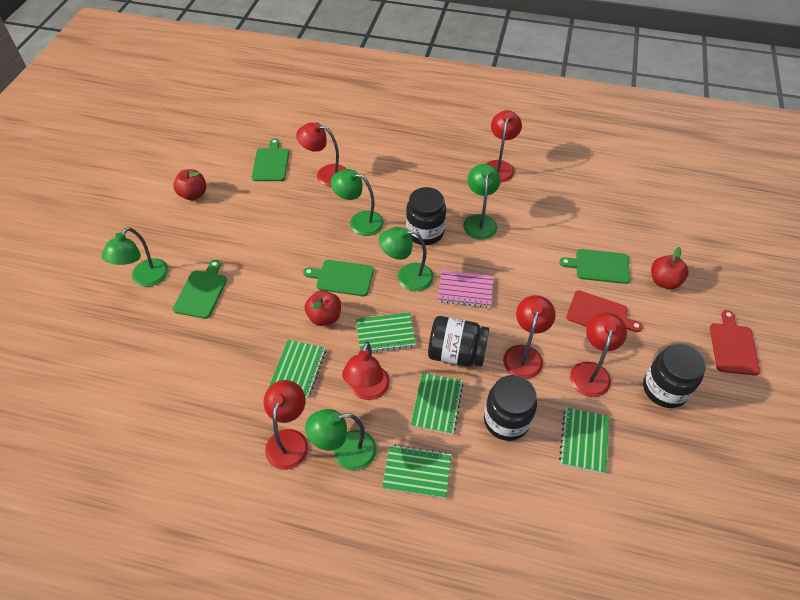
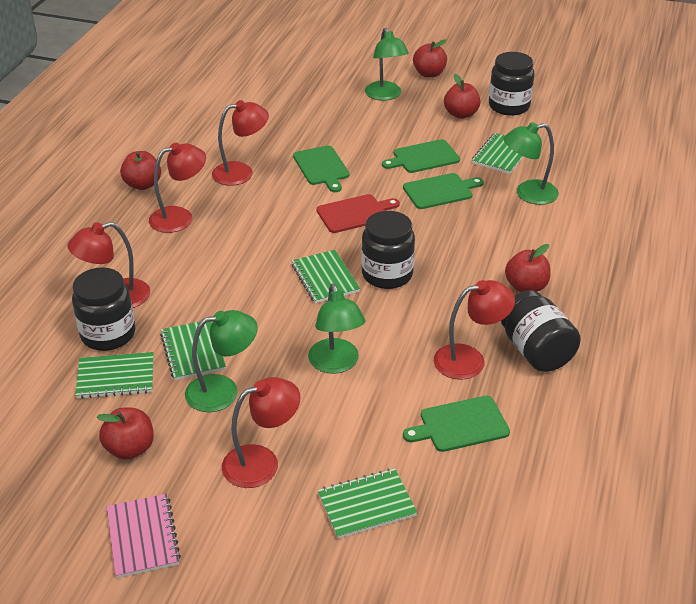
green lamp: 5 -> 4
red apple: 3 -> 5
red cutting board: 2 -> 1
red lamp: 6 -> 5

